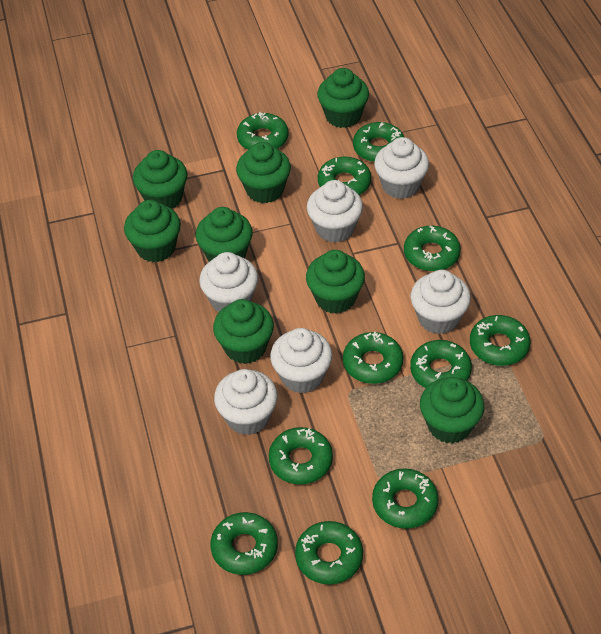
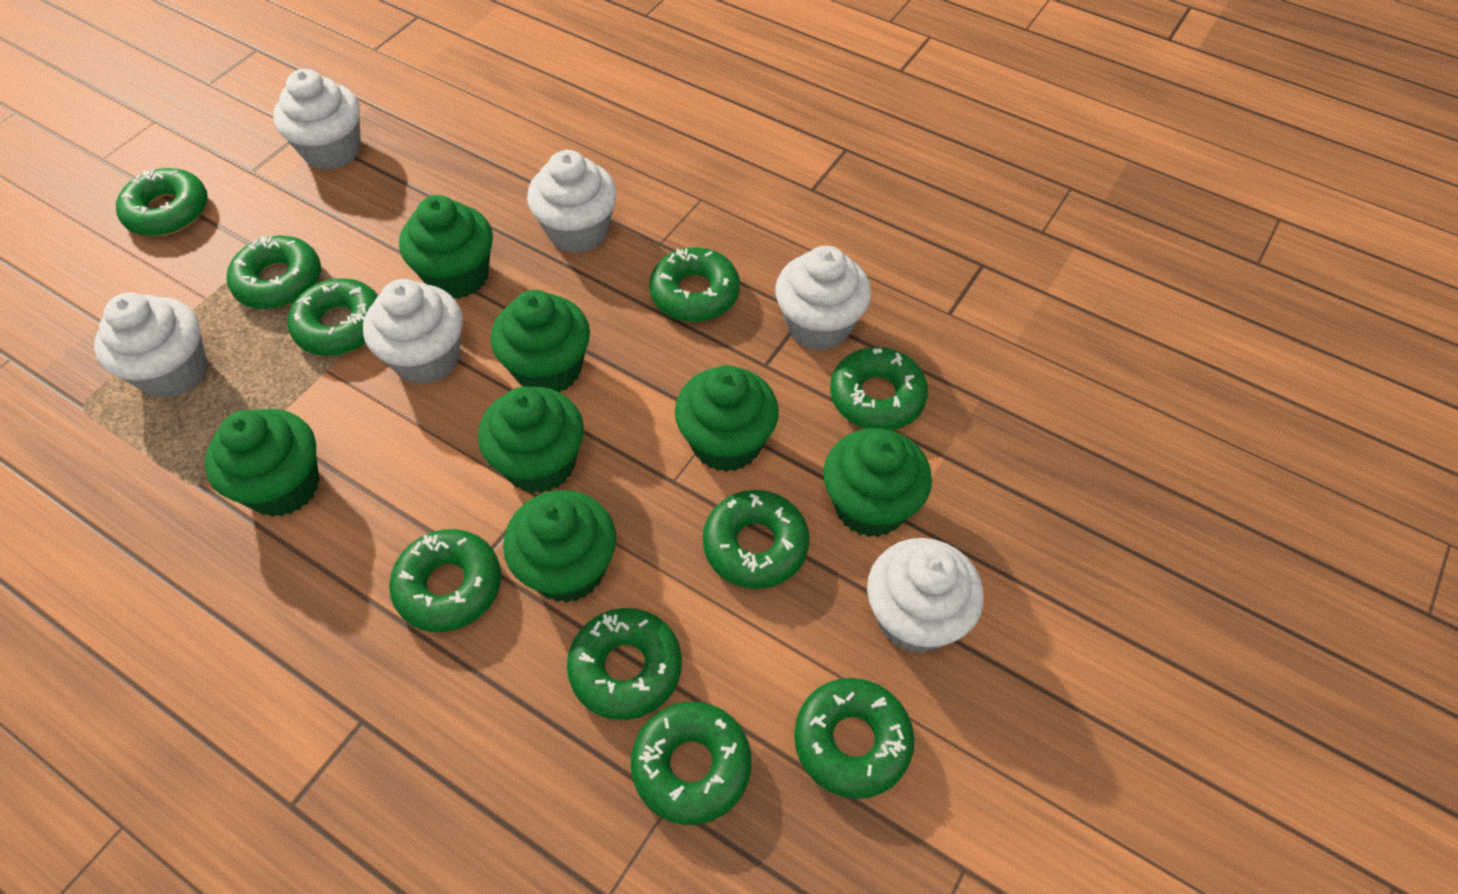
green cupcake: 8 -> 7
green donut: 11 -> 10

